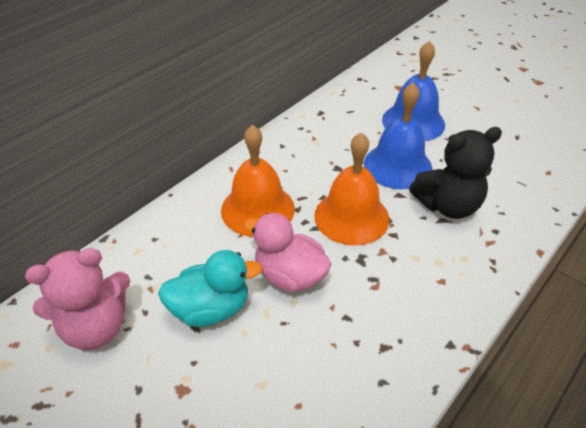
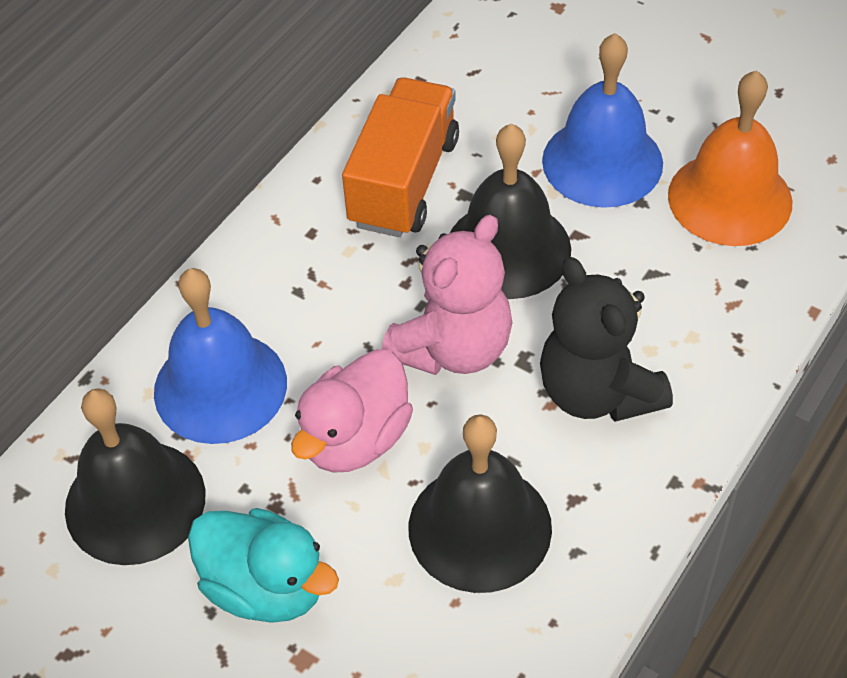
black bell: 0 -> 3
orange bell: 2 -> 1
orange truck: 0 -> 1

